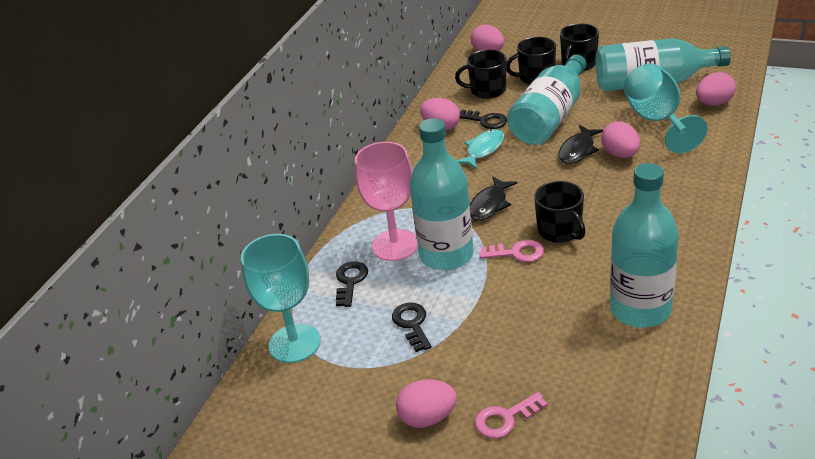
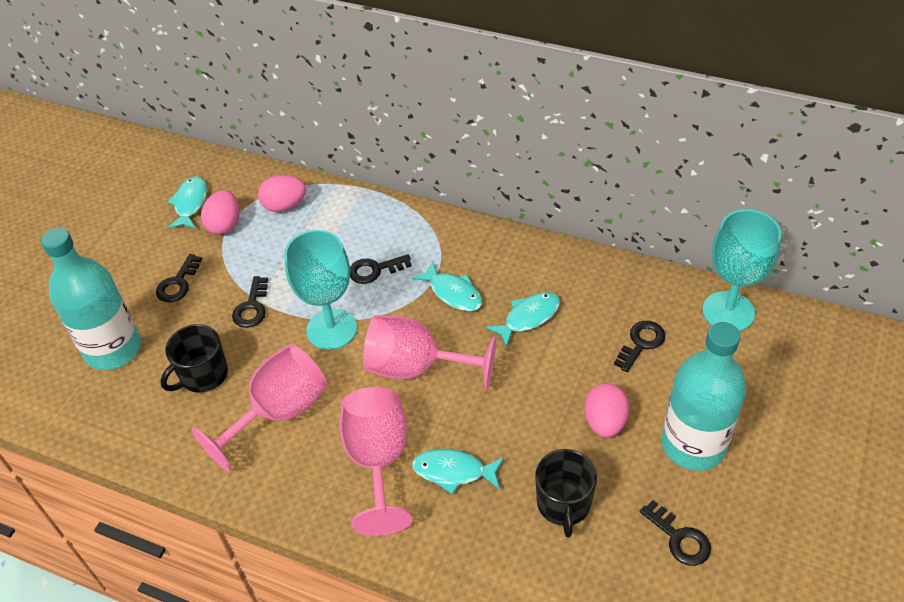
black fish: 2 -> 0
black key: 3 -> 5
black mug: 4 -> 2
pink egg: 5 -> 3
pink goblet: 1 -> 3
pink key: 2 -> 0
turquoise bottle: 4 -> 2
turquoise fish: 1 -> 4

